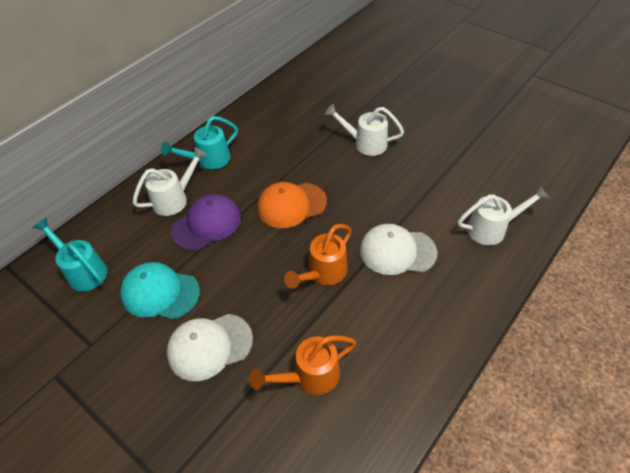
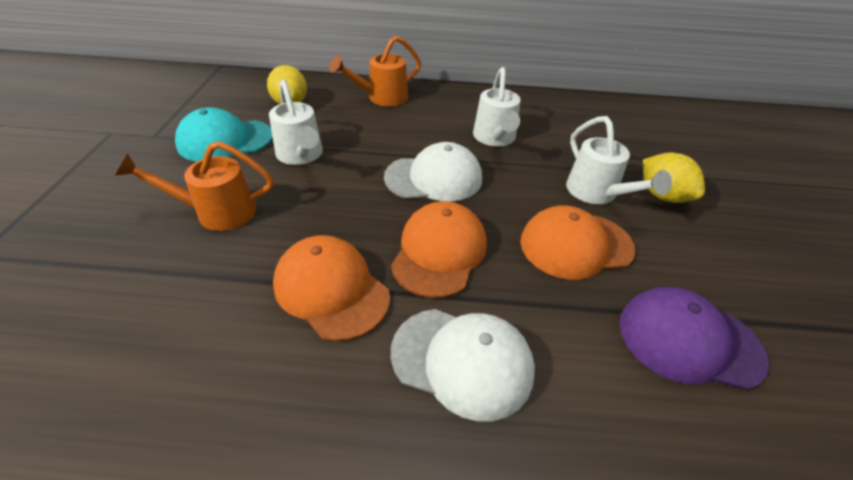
orange cap: 1 -> 3
turquoise watering can: 2 -> 0
yellow lemon: 0 -> 2

